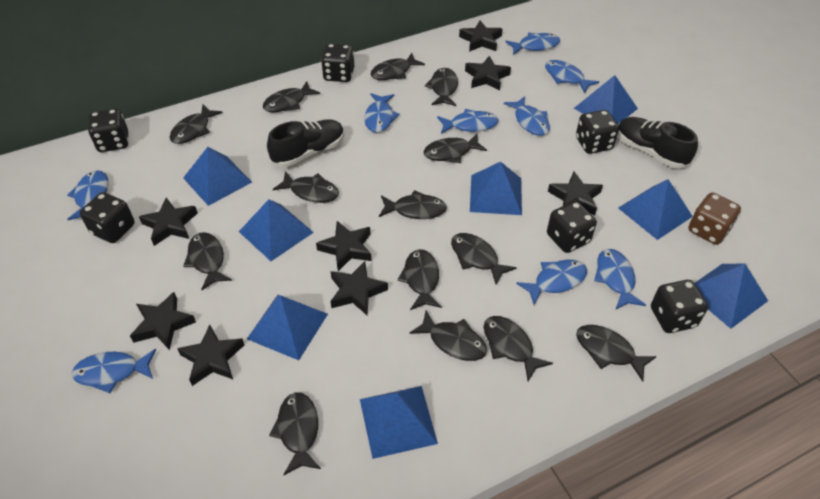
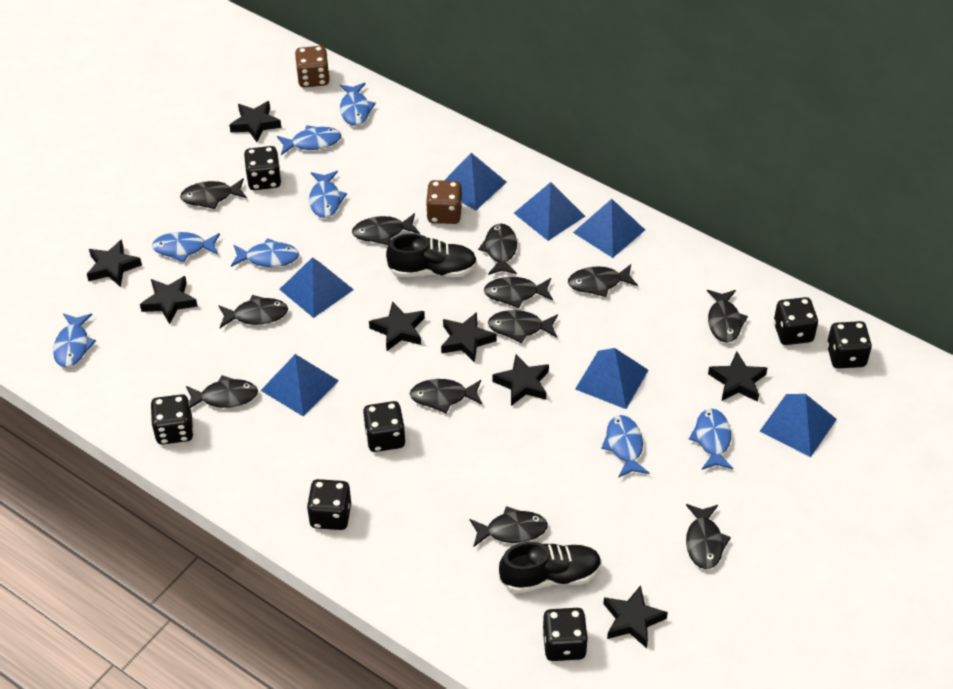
black dice: 6 -> 7
black fish: 14 -> 12
blue fish: 9 -> 8
blue pyramid: 8 -> 7
brown dice: 1 -> 2

